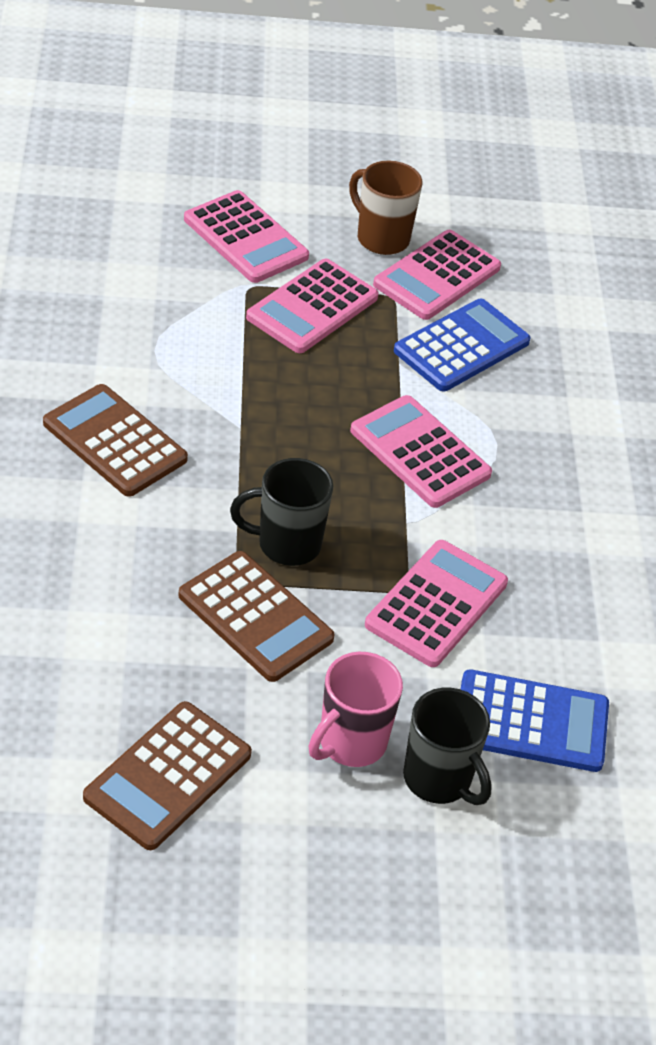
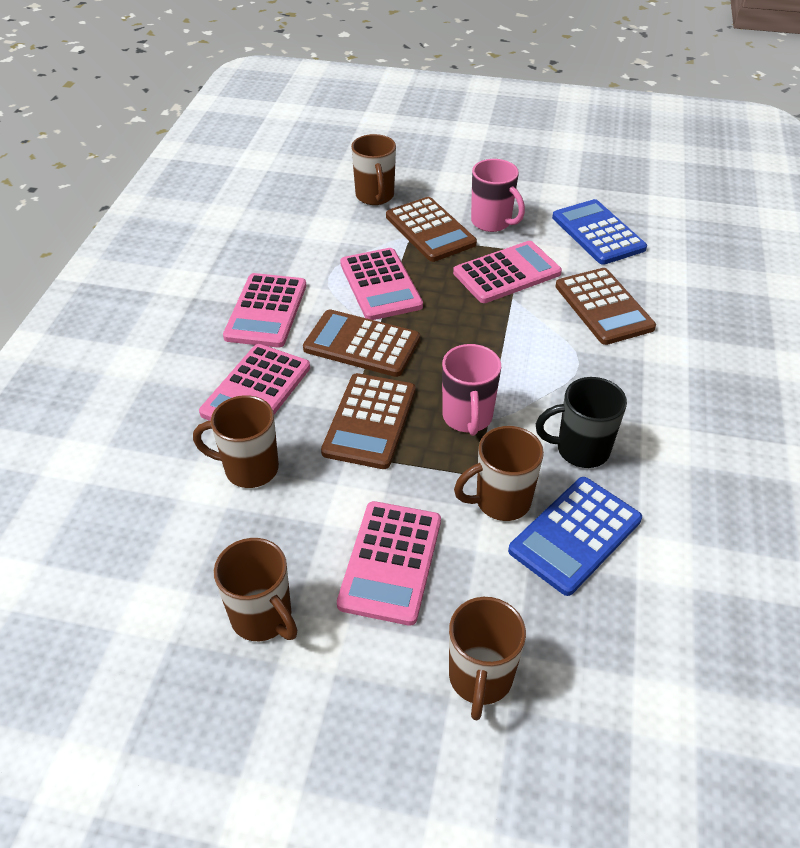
black mug: 2 -> 1
brown calculator: 3 -> 4
brown mug: 1 -> 5
pink mug: 1 -> 2

